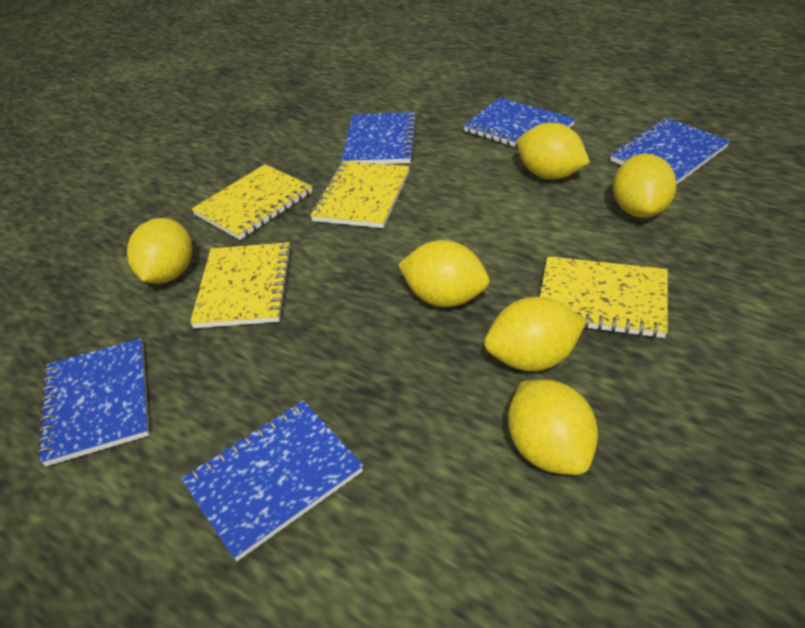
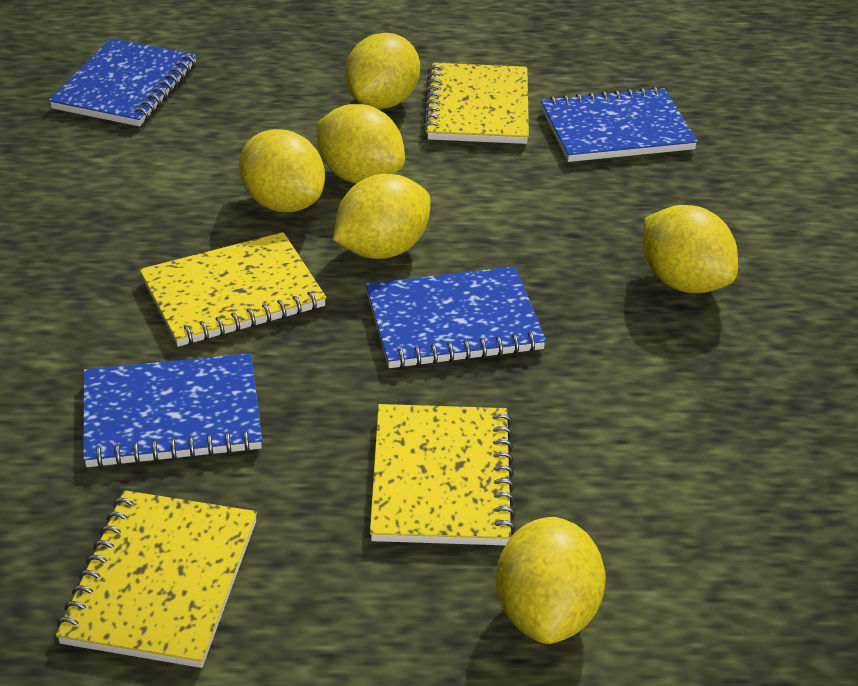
blue notebook: 5 -> 4

